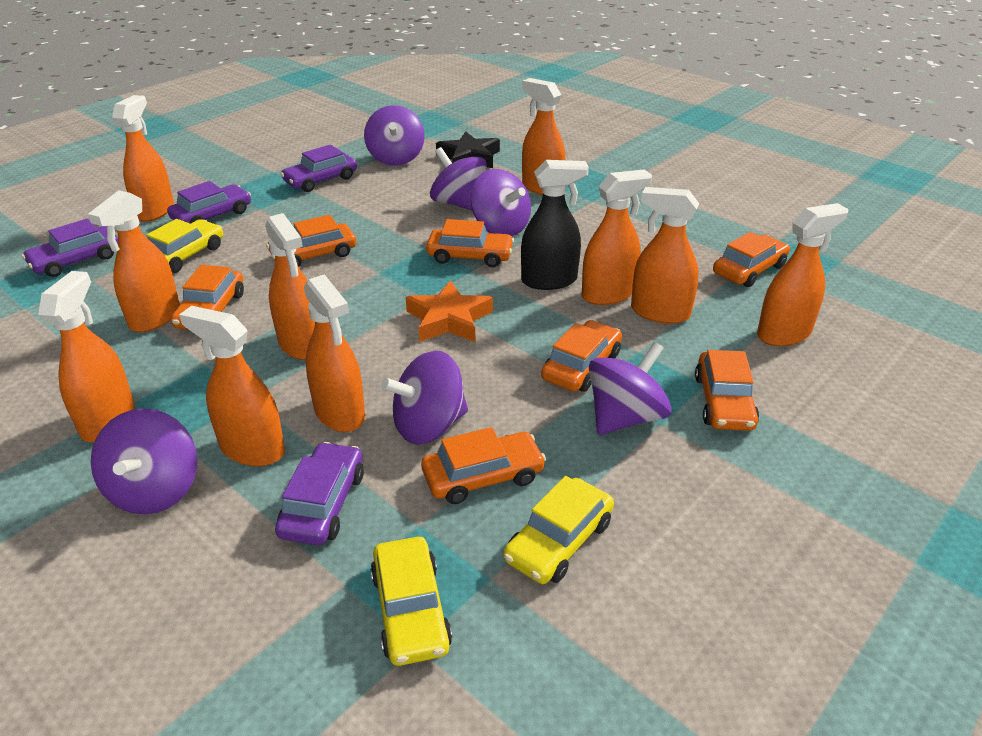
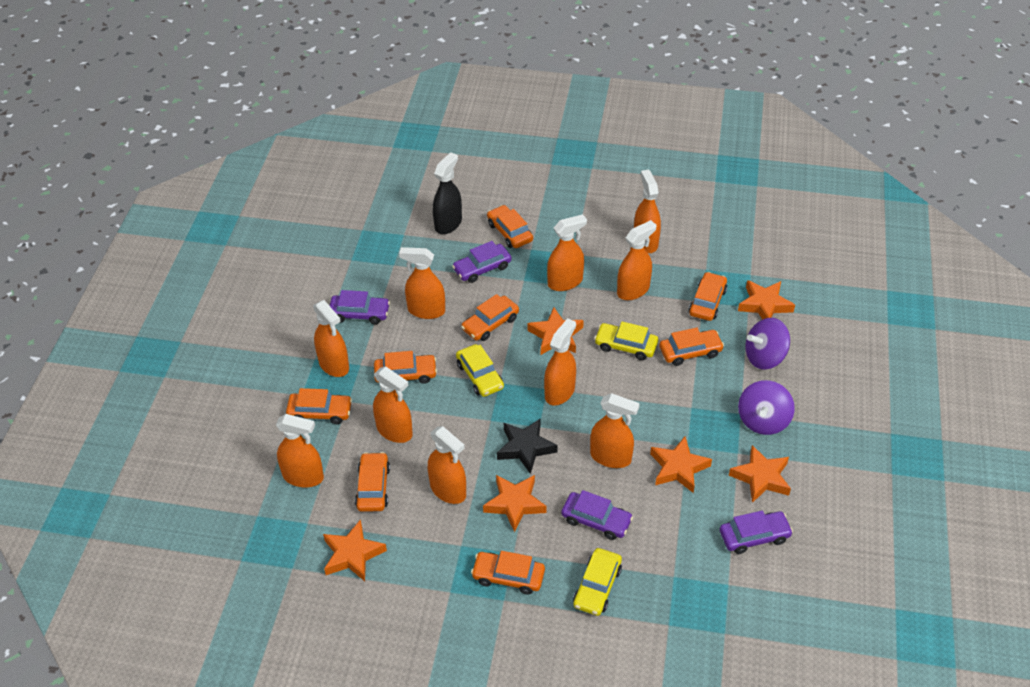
orange car: 7 -> 8
orange star: 1 -> 6
purple spinning top: 6 -> 2

